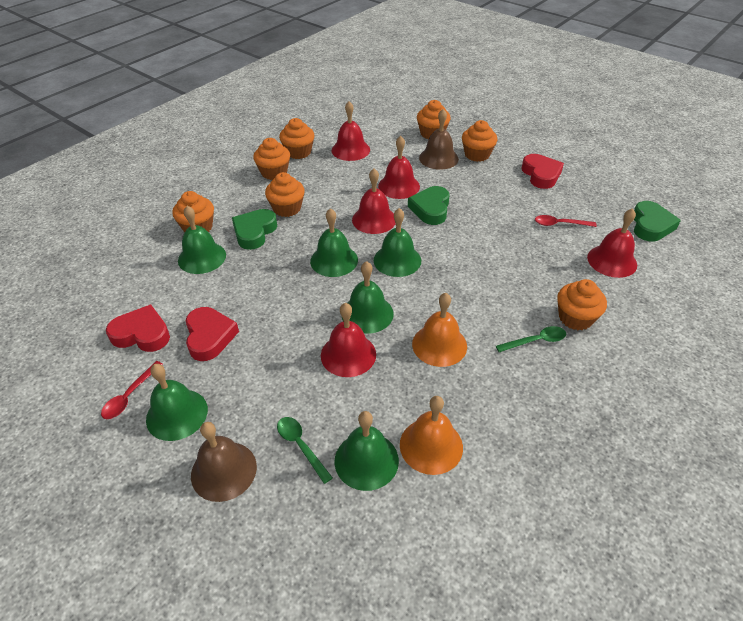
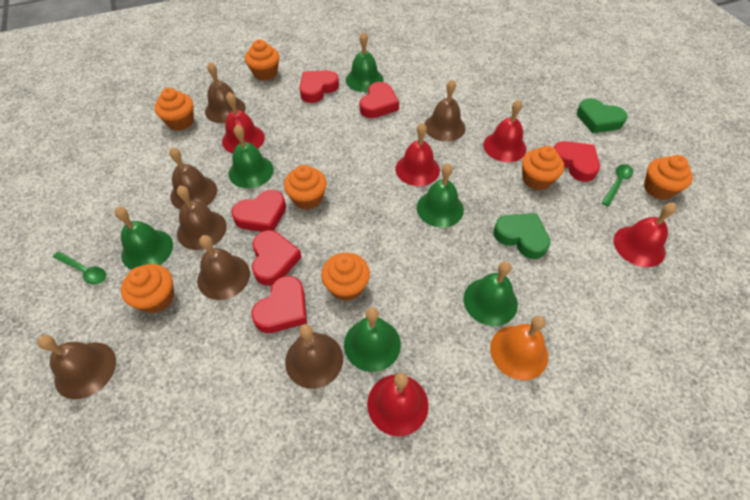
brown bell: 2 -> 7
green heart: 3 -> 2
orange bell: 2 -> 1
red heart: 3 -> 6
red spoon: 2 -> 0

